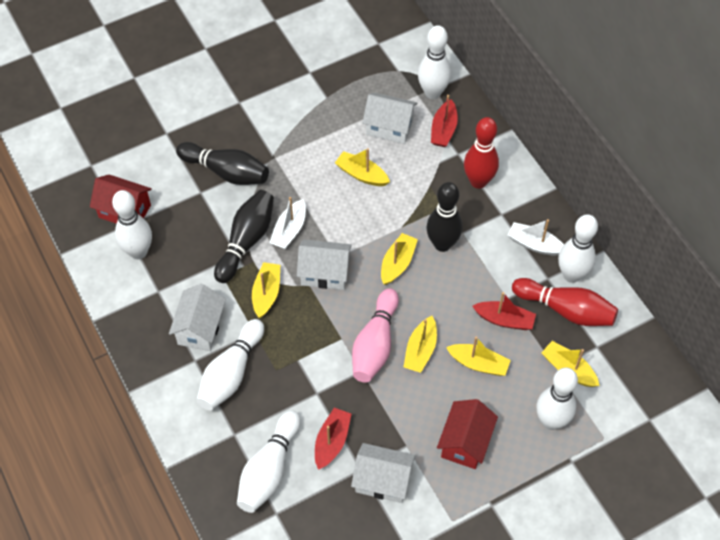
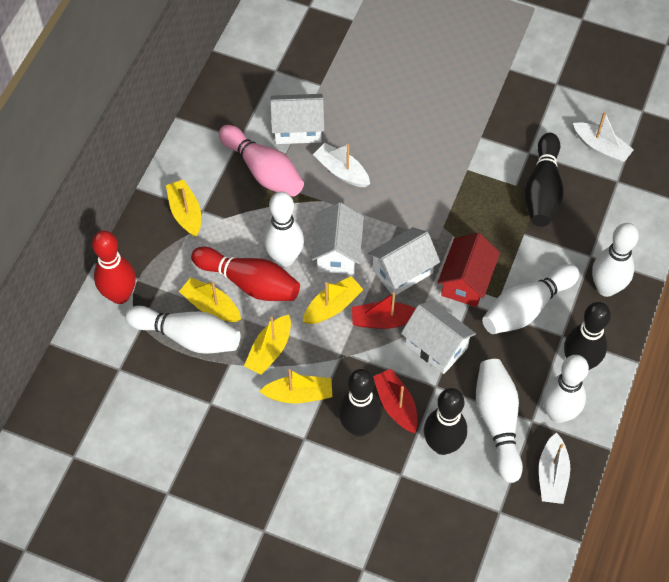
black bowling pin: 3 -> 4
red boat: 3 -> 2
red house: 2 -> 1
white boat: 2 -> 3
yellow boat: 6 -> 5

